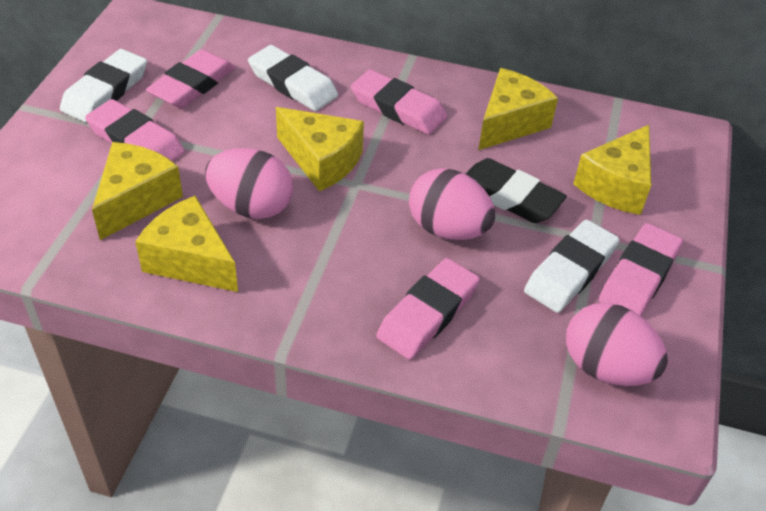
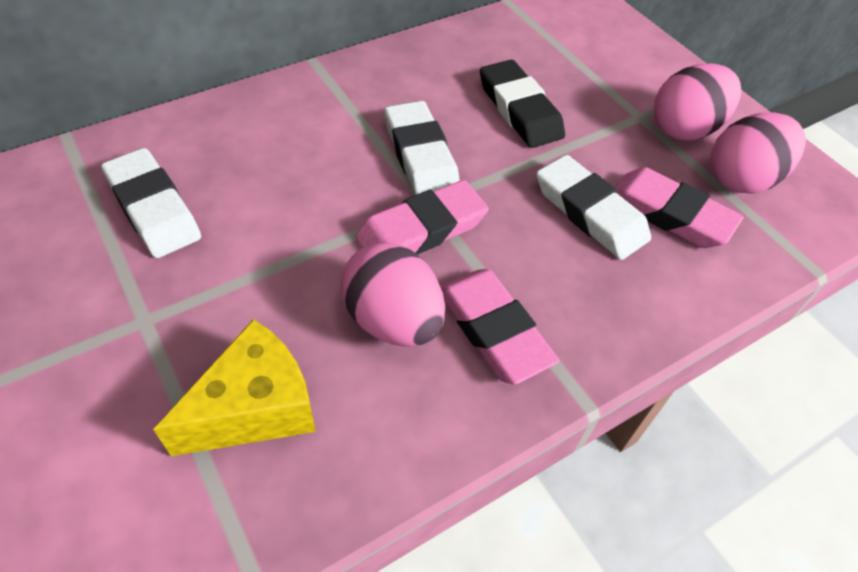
pink eraser: 5 -> 3
yellow cheese: 5 -> 1

